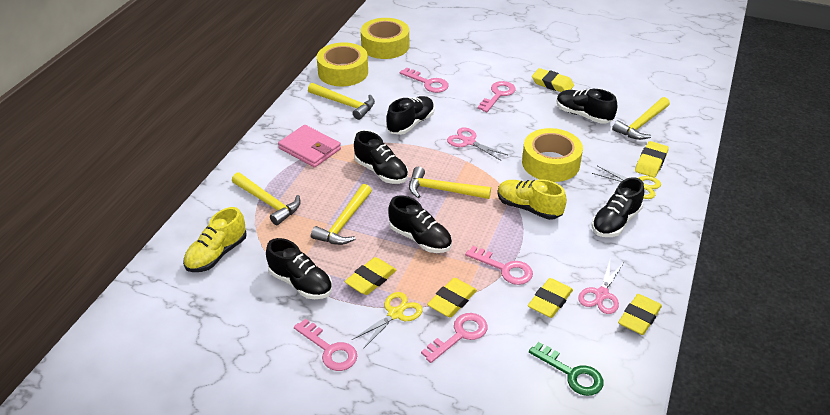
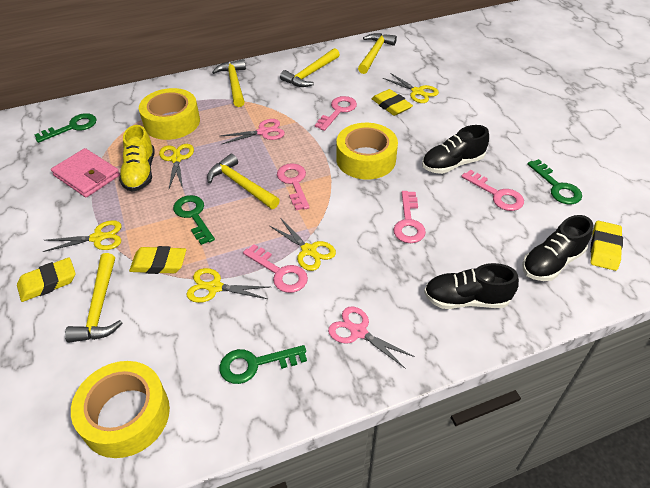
black shoe: 6 -> 3
green key: 1 -> 4
yellow eraser: 6 -> 4
yellow scissors: 2 -> 5
yellow shoe: 2 -> 1

